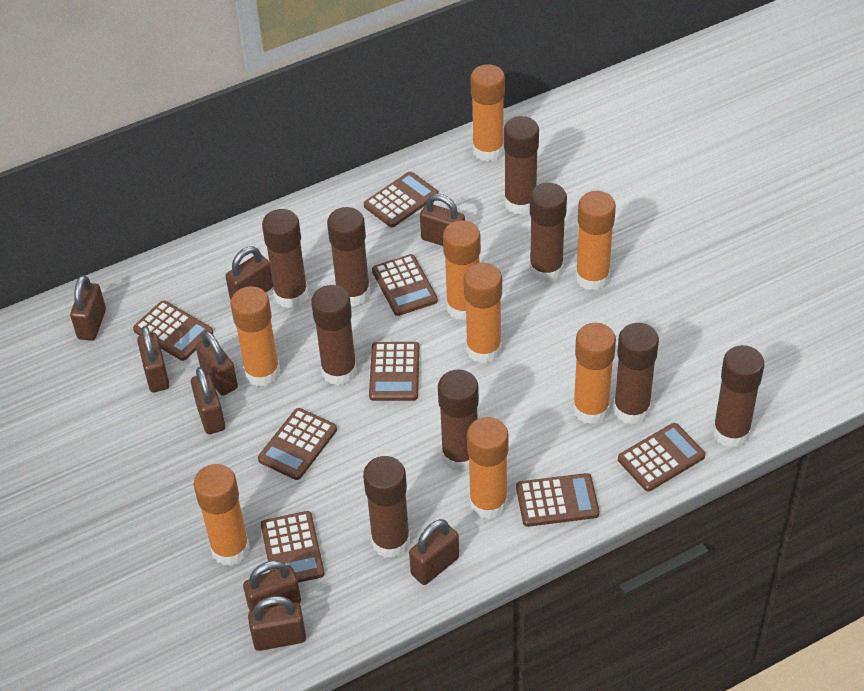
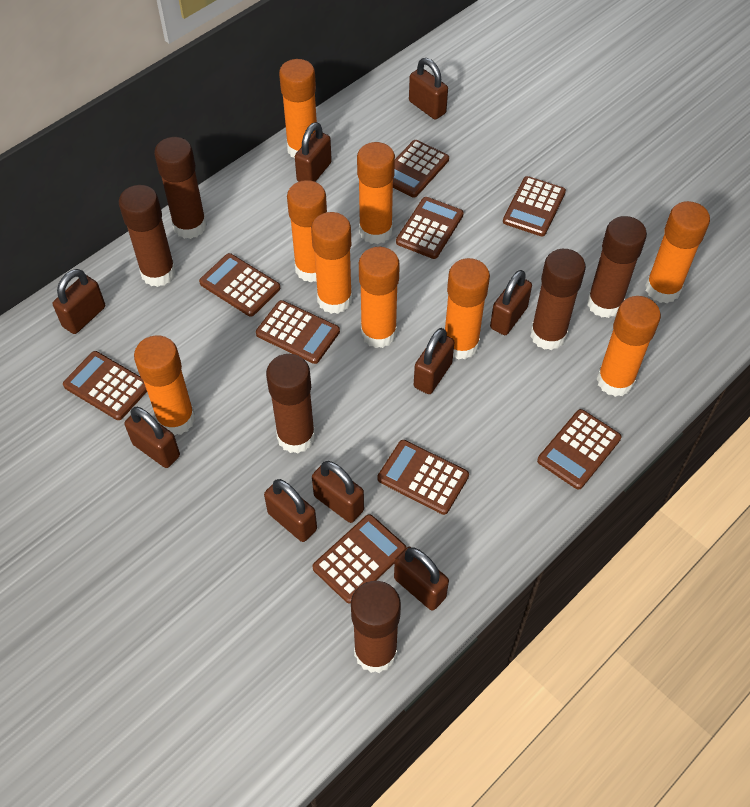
brown calculator: 8 -> 9
brown glue stick: 9 -> 6
orange glue stick: 8 -> 9

